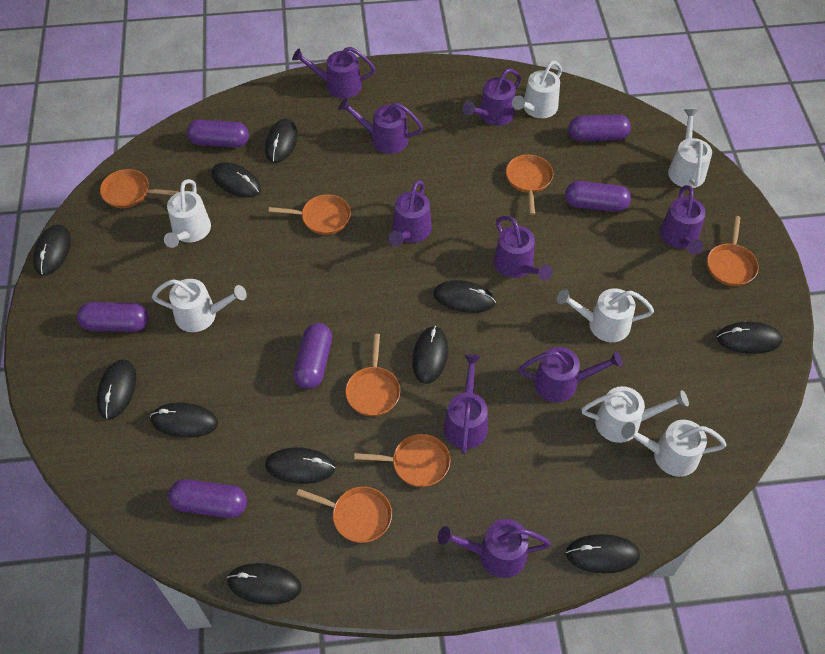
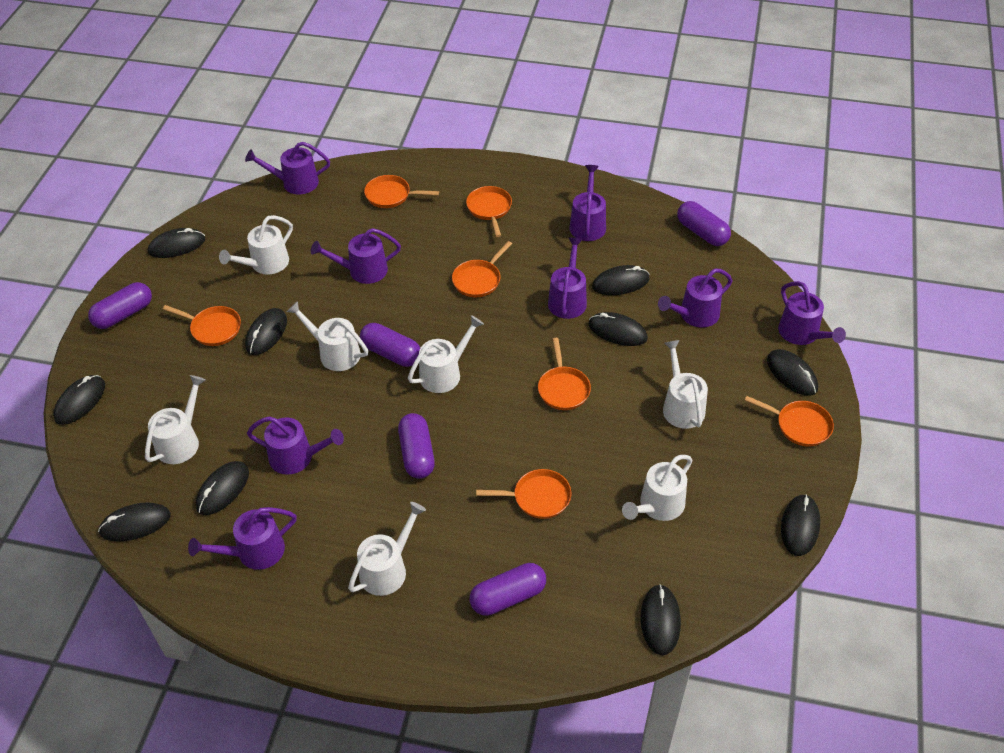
black mouse: 11 -> 10
purple capsule: 6 -> 5
purple watering can: 9 -> 8

